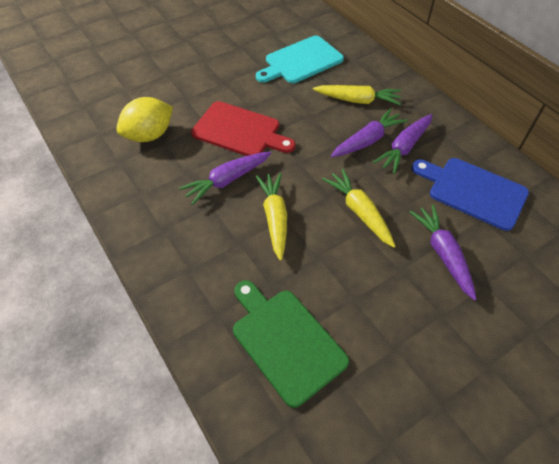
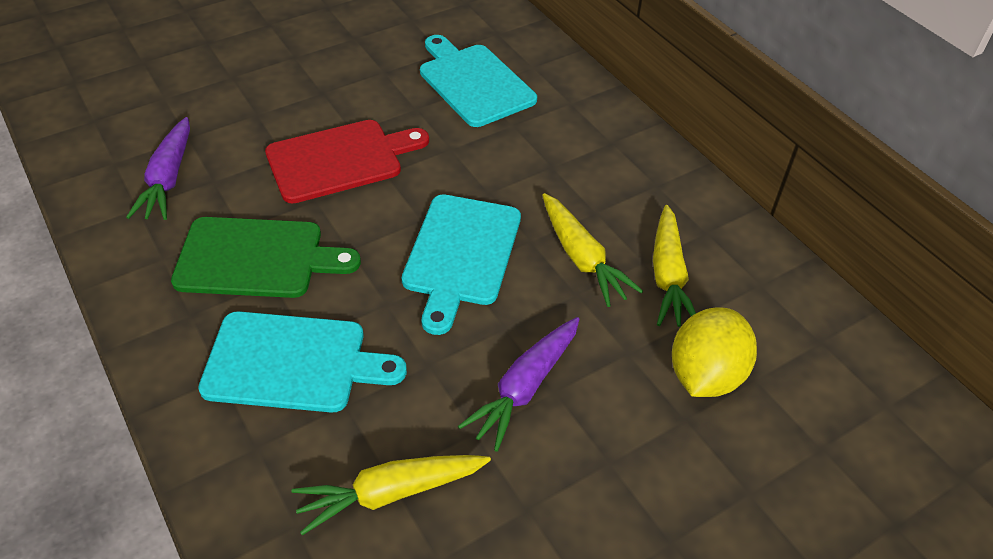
blue cutting board: 1 -> 0
purple carrot: 4 -> 2
turquoise cutting board: 1 -> 3

